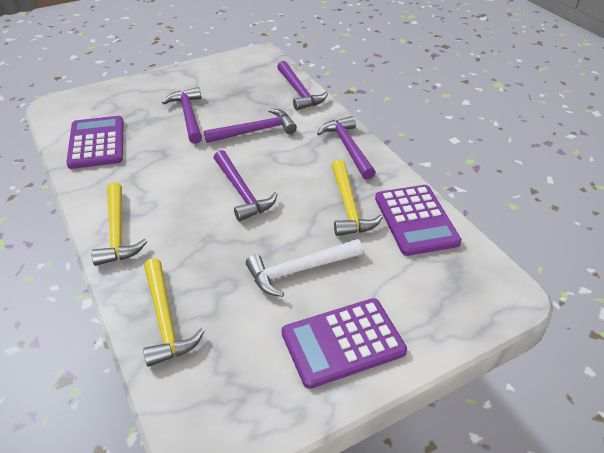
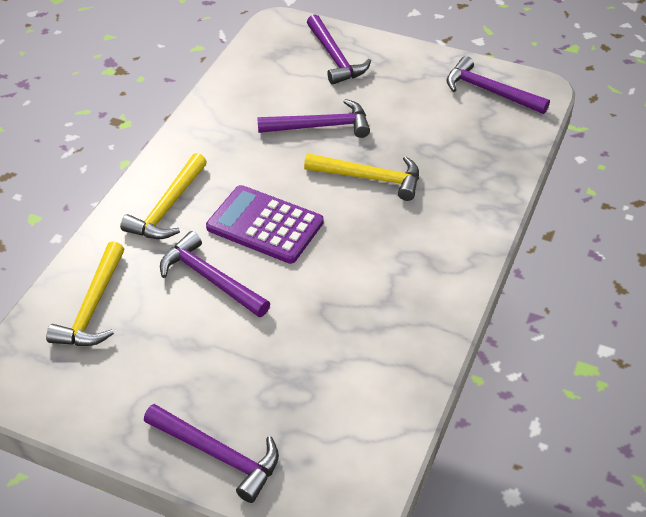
purple calculator: 3 -> 1
white hammer: 1 -> 0

